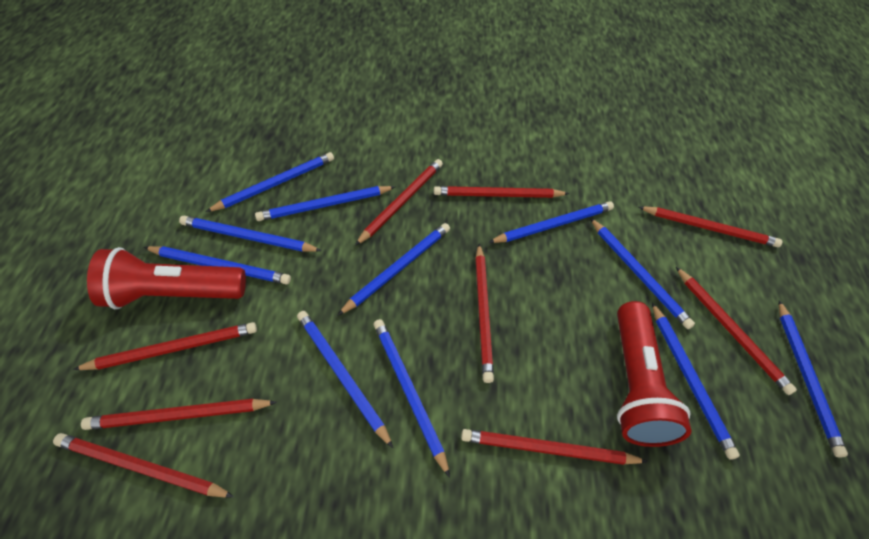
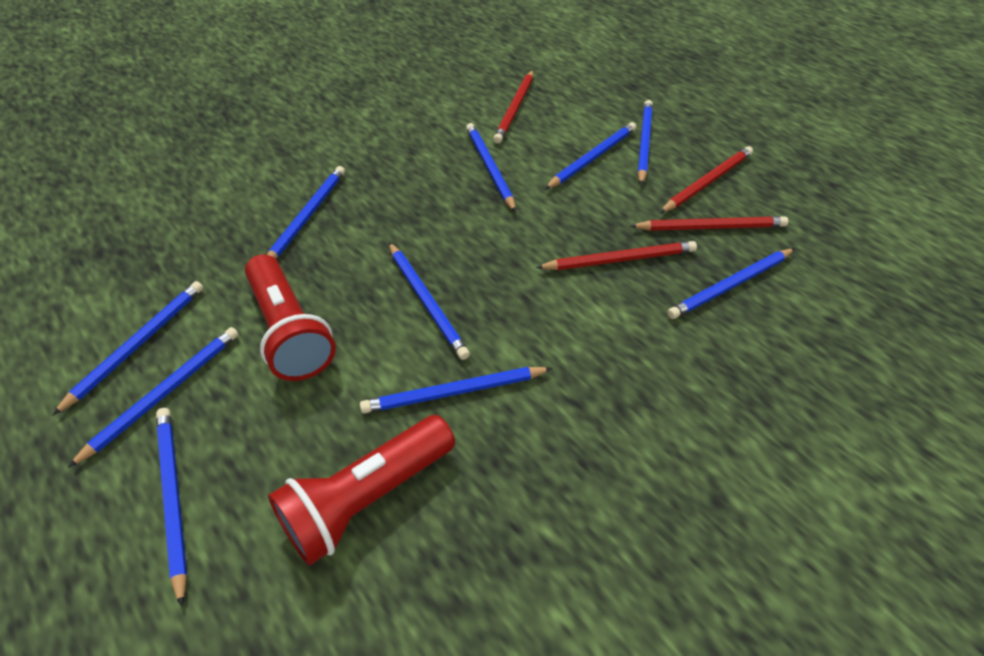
blue pencil: 11 -> 10
red pencil: 9 -> 4

